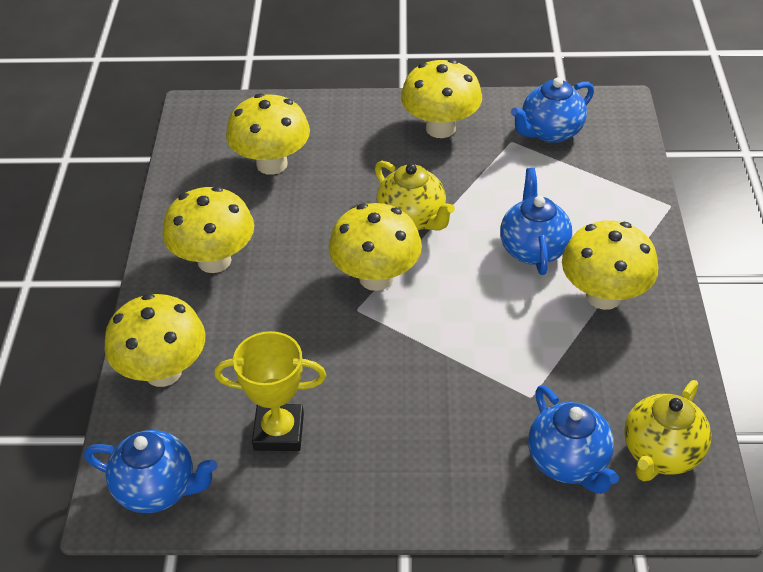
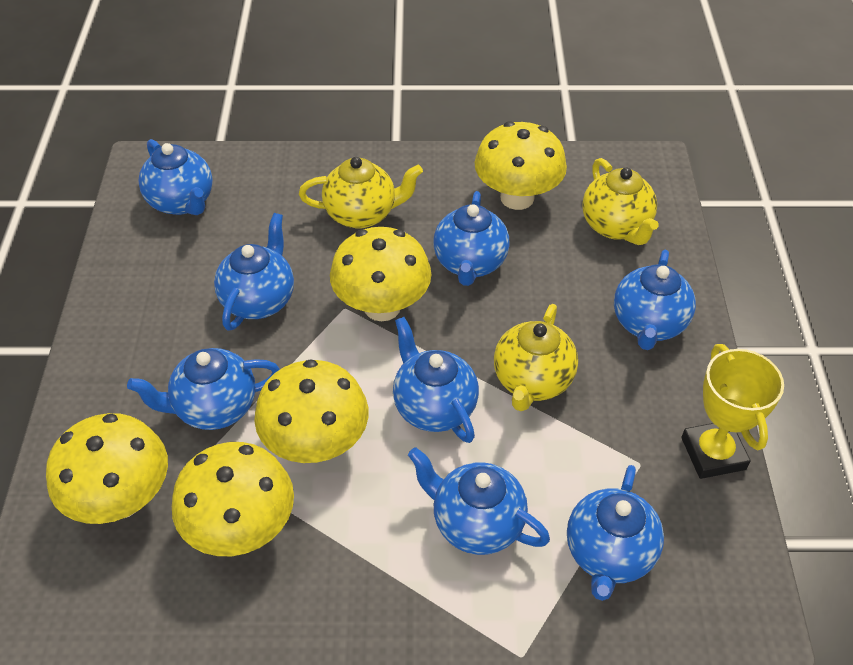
blue teapot: 4 -> 8
yellow mushroom: 6 -> 5
yellow teapot: 2 -> 3

